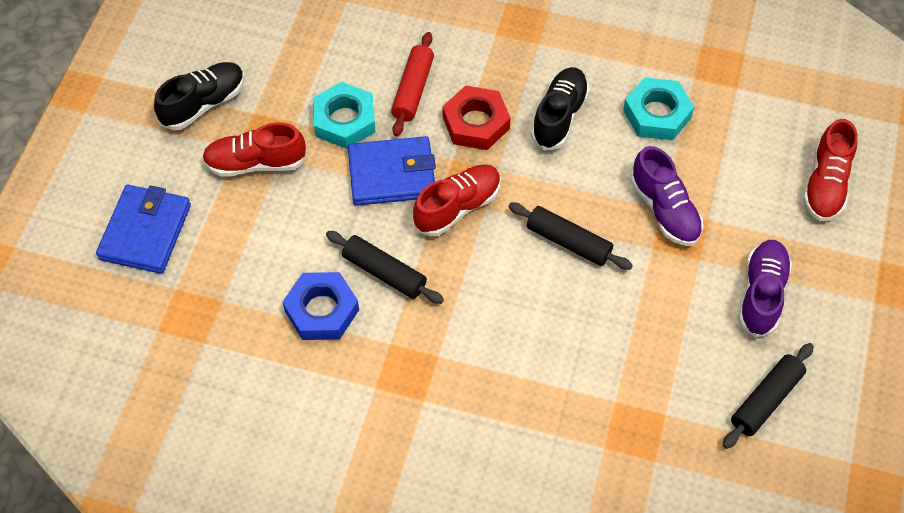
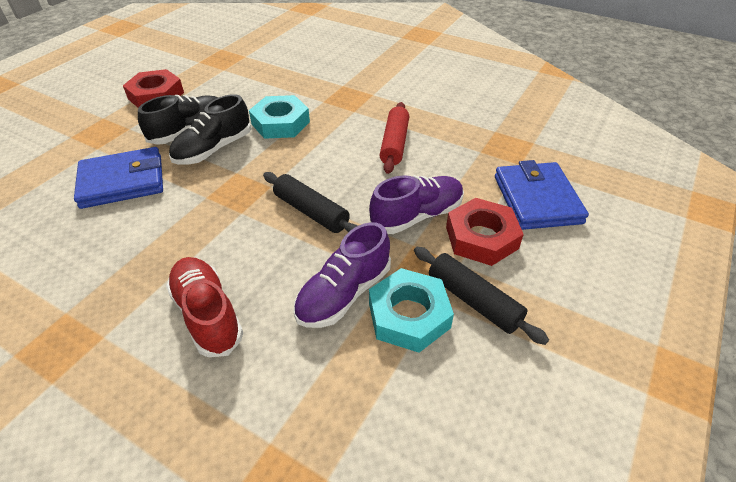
black rolling pin: 3 -> 2
blue nut: 1 -> 0
red nut: 1 -> 2
red shoe: 3 -> 1

